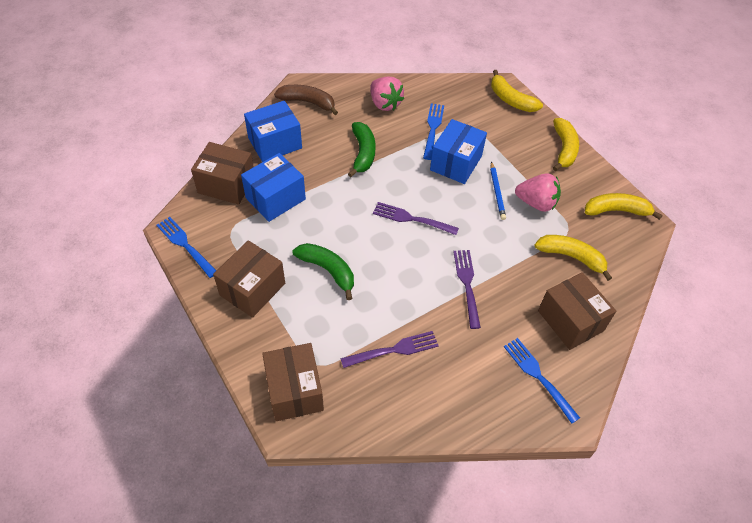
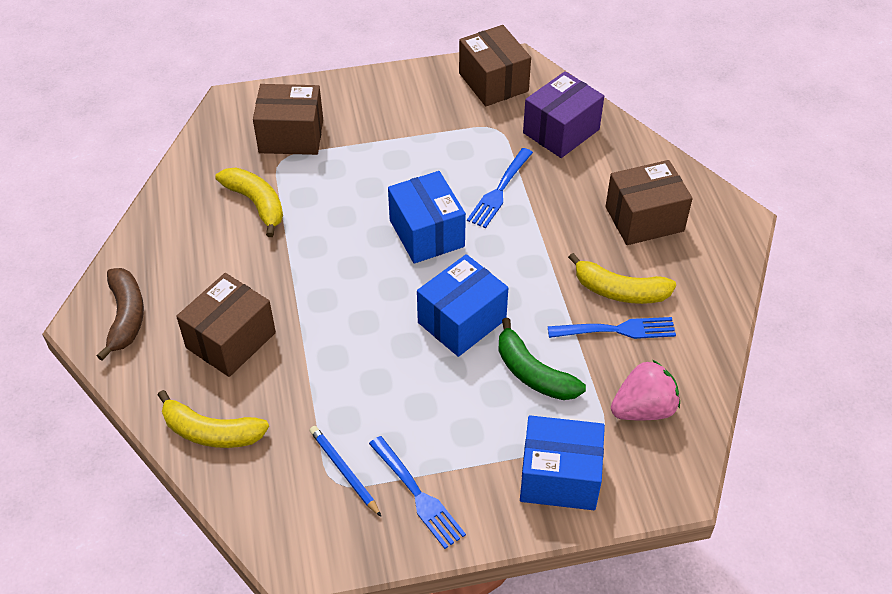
green banana: 2 -> 1
pink strawberry: 2 -> 1
purple box: 0 -> 1
purple fork: 3 -> 0
yellow banana: 4 -> 3

